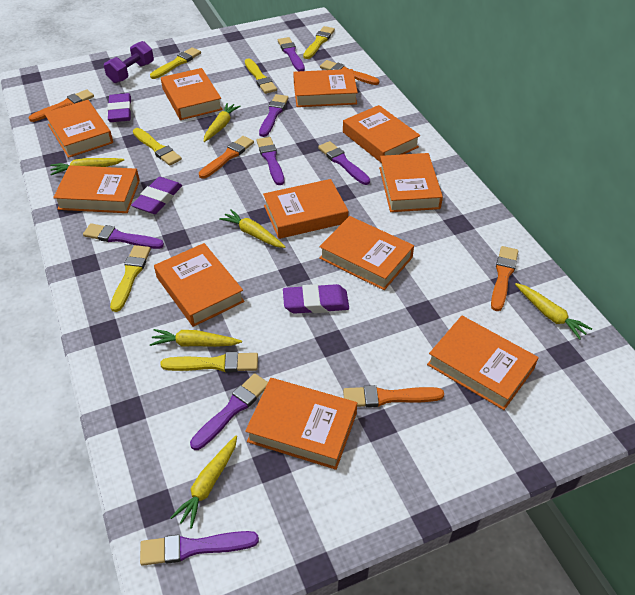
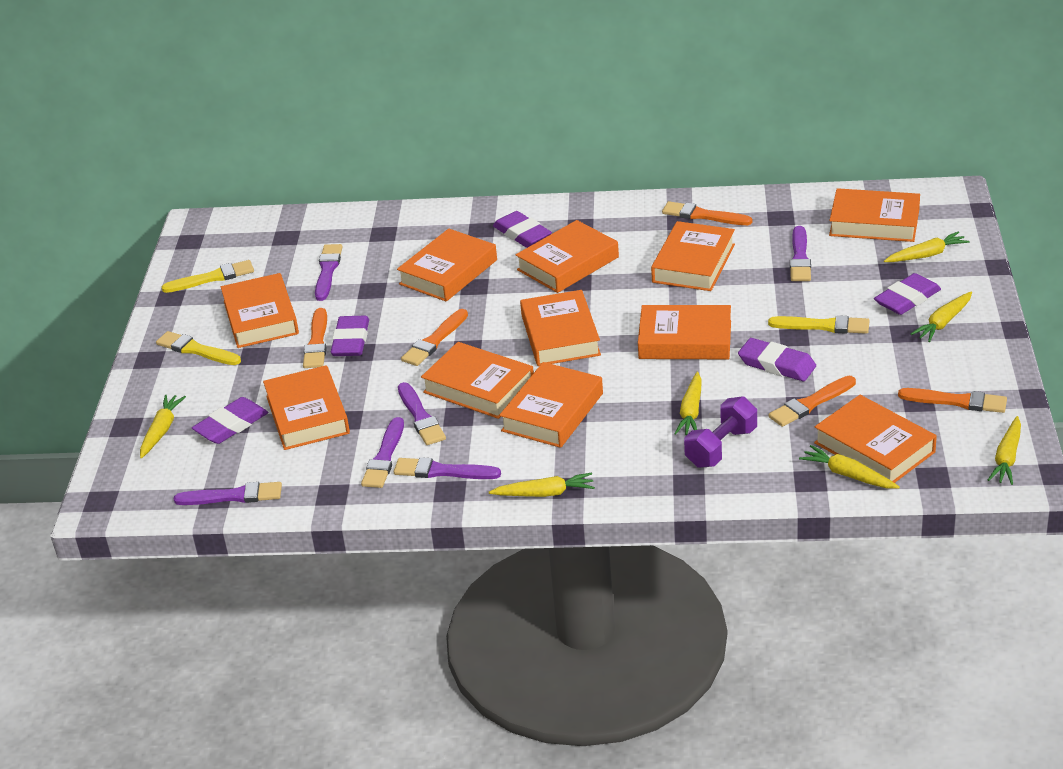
purple brush: 7 -> 6
purple eraser: 3 -> 5
yellow brush: 6 -> 3
yellow carrot: 6 -> 7

